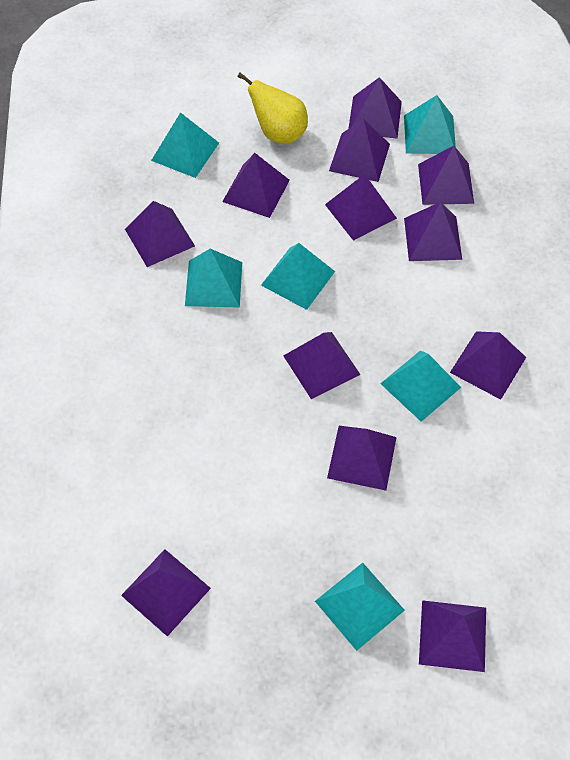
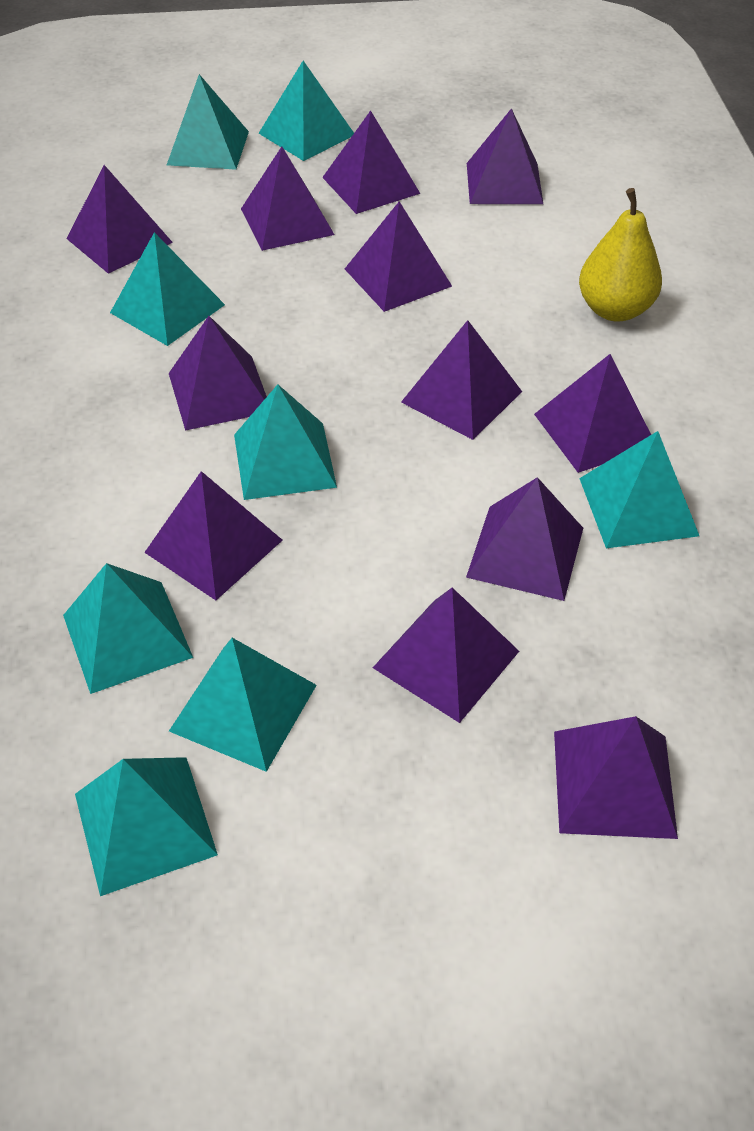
turquoise pyramid: 6 -> 8

